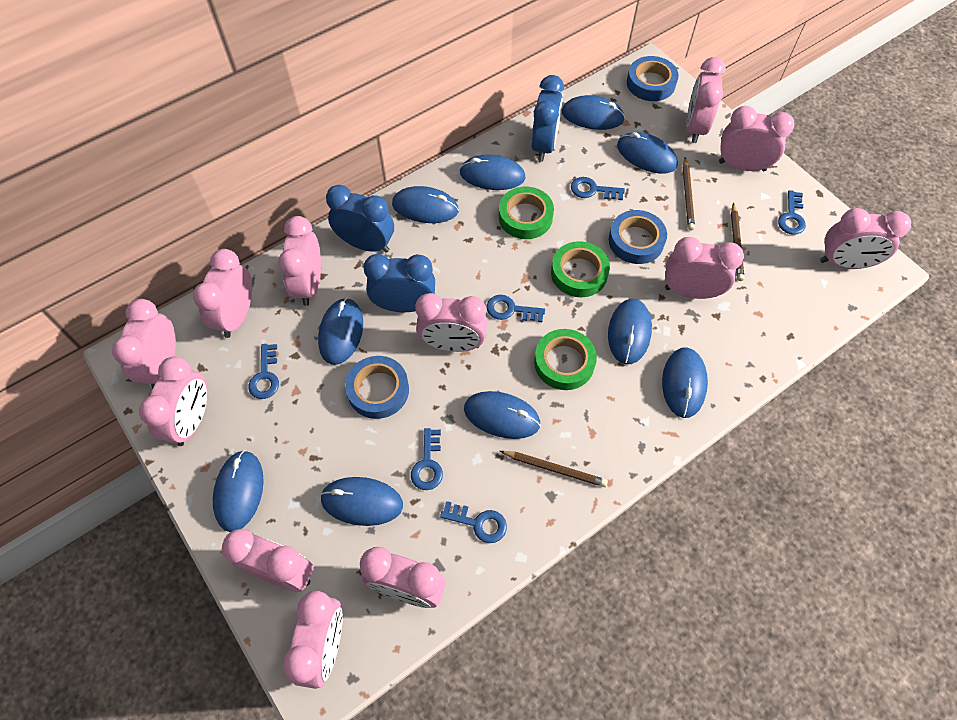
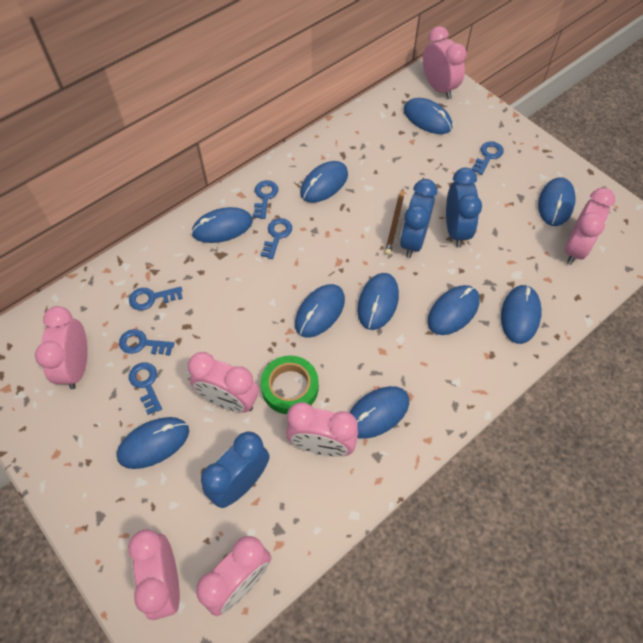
blue tape: 3 -> 0
brown pencil: 3 -> 1
green tape: 3 -> 1
pink clock: 12 -> 7

